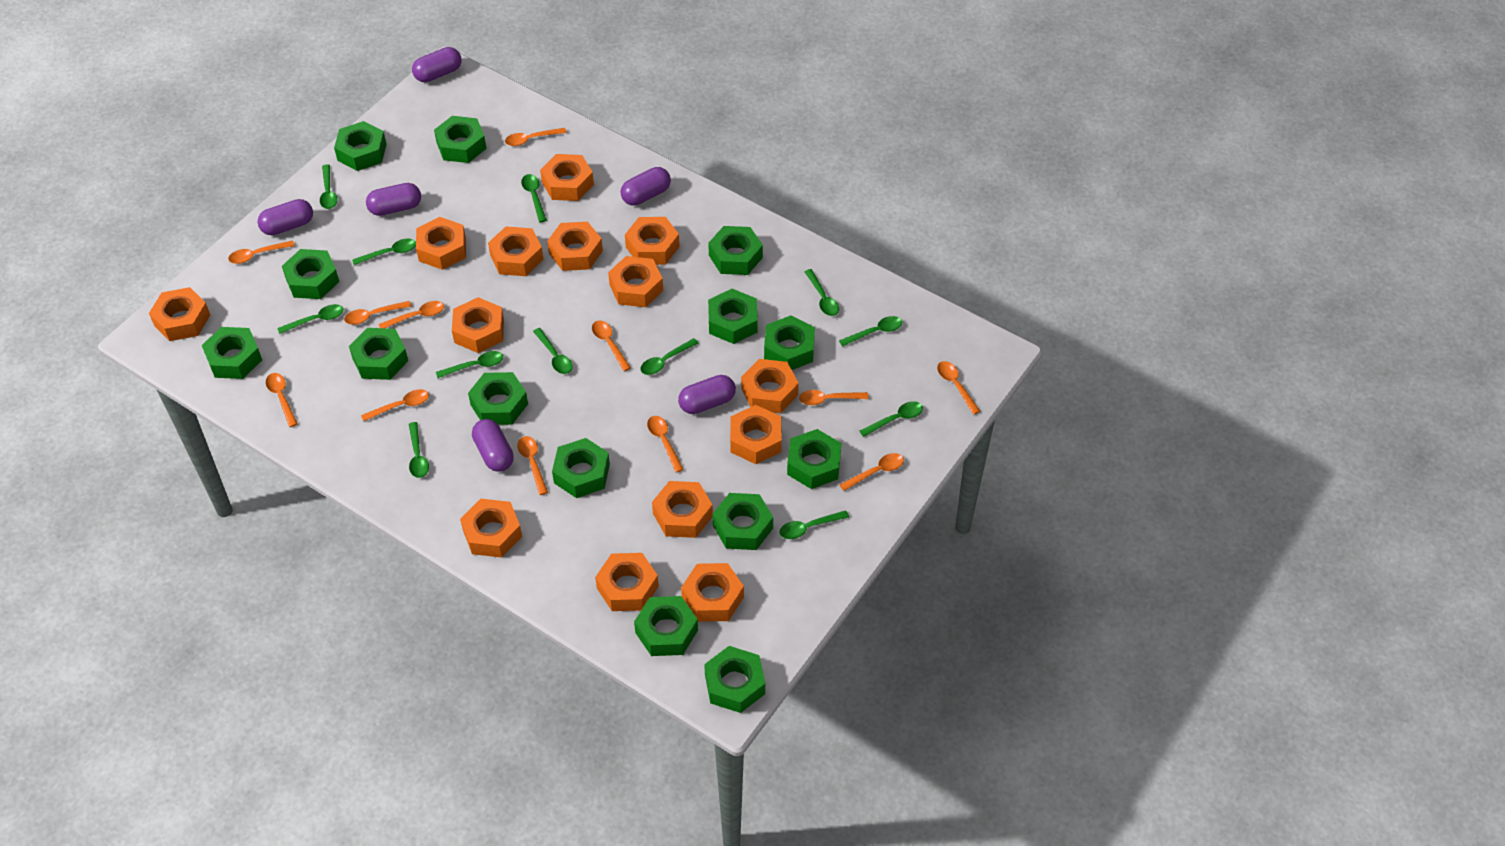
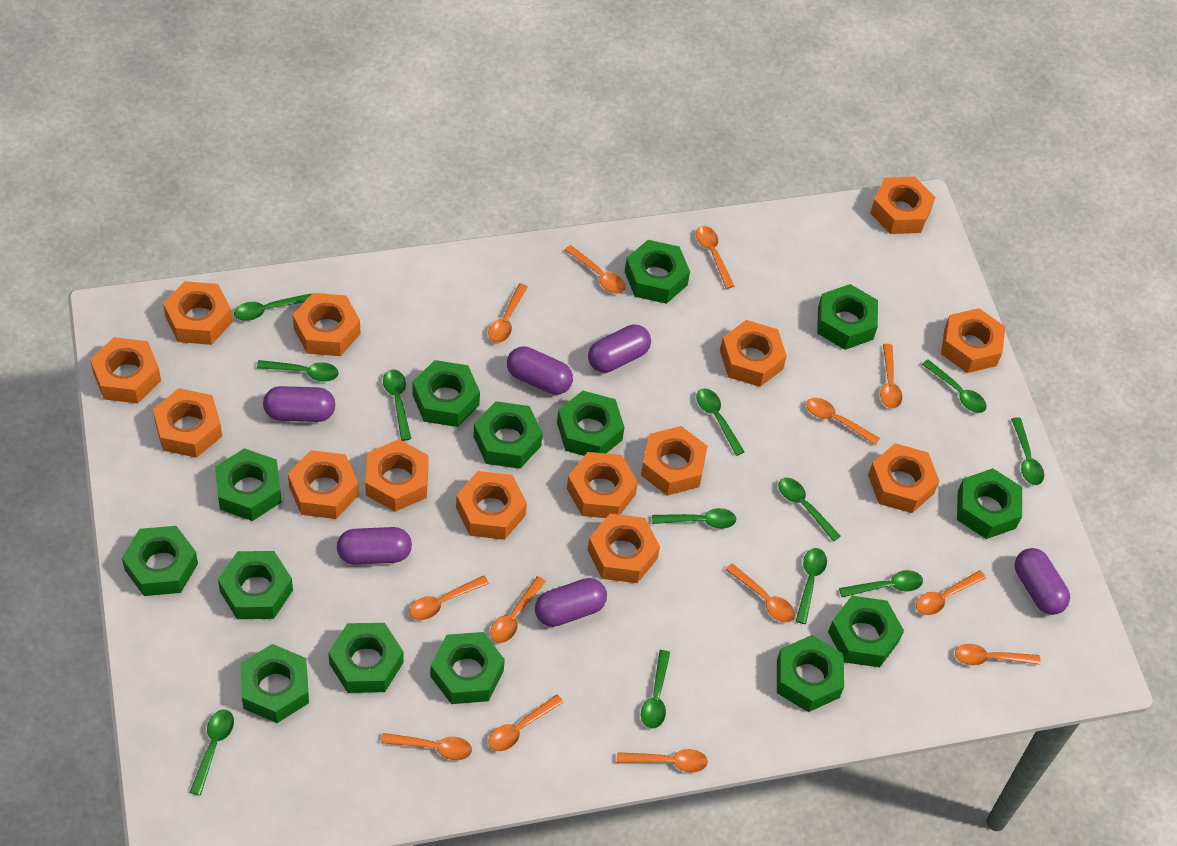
orange spoon: 12 -> 13

